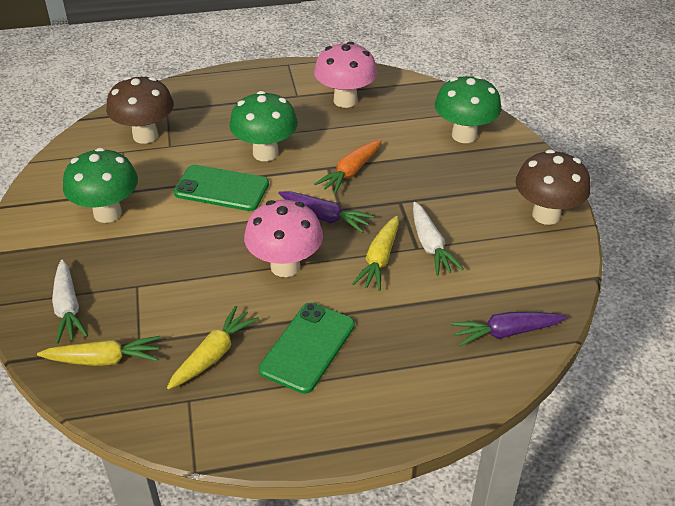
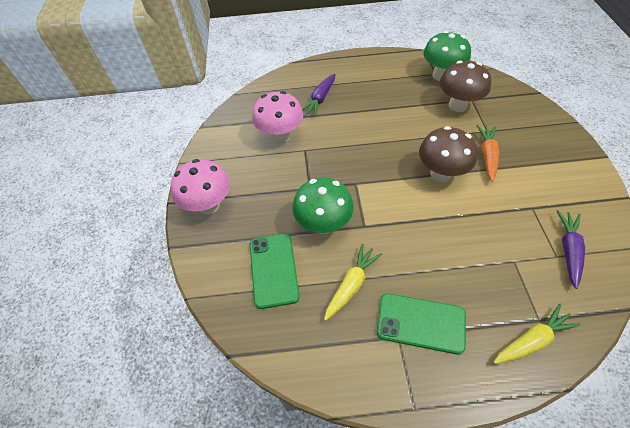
green mushroom: 3 -> 2
white carrot: 2 -> 0
yellow carrot: 3 -> 2

